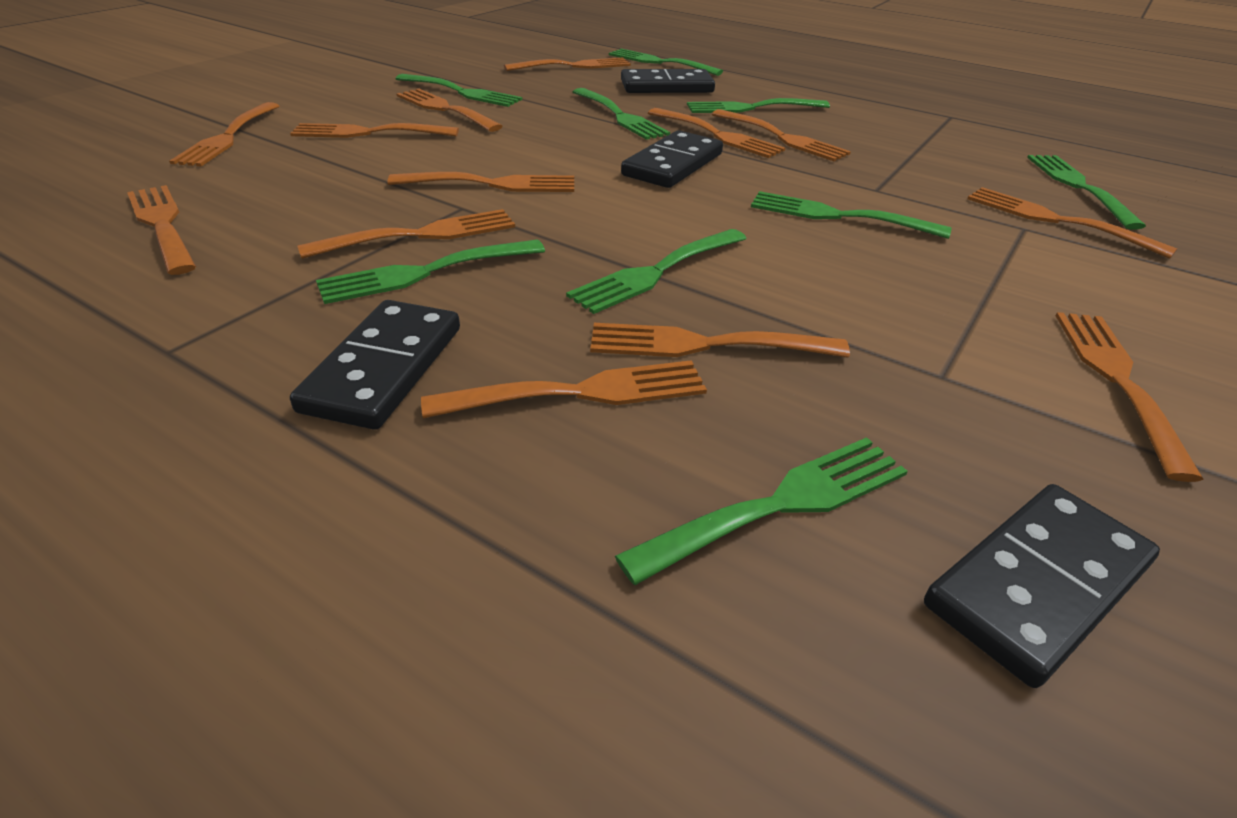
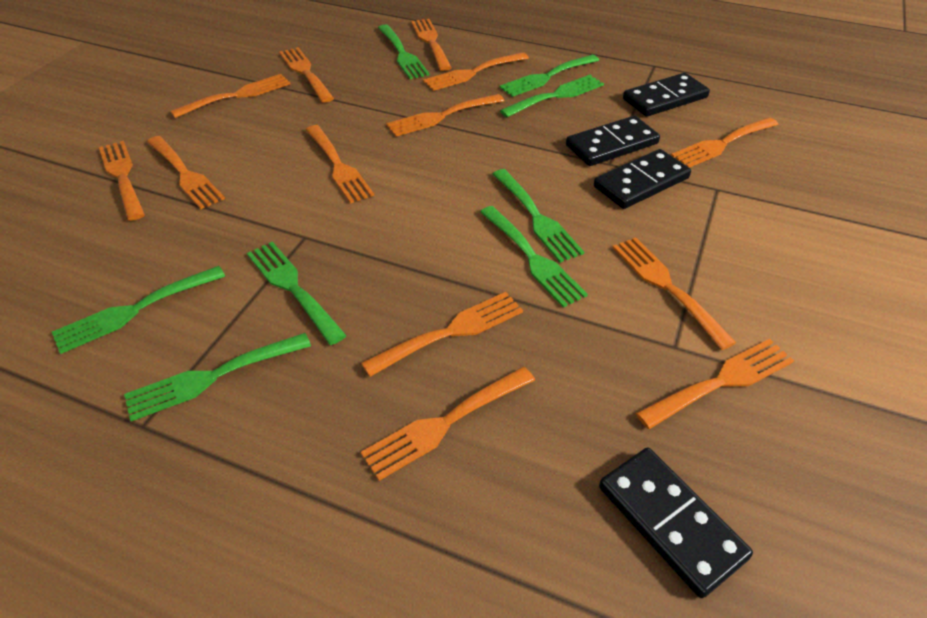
green fork: 9 -> 8

